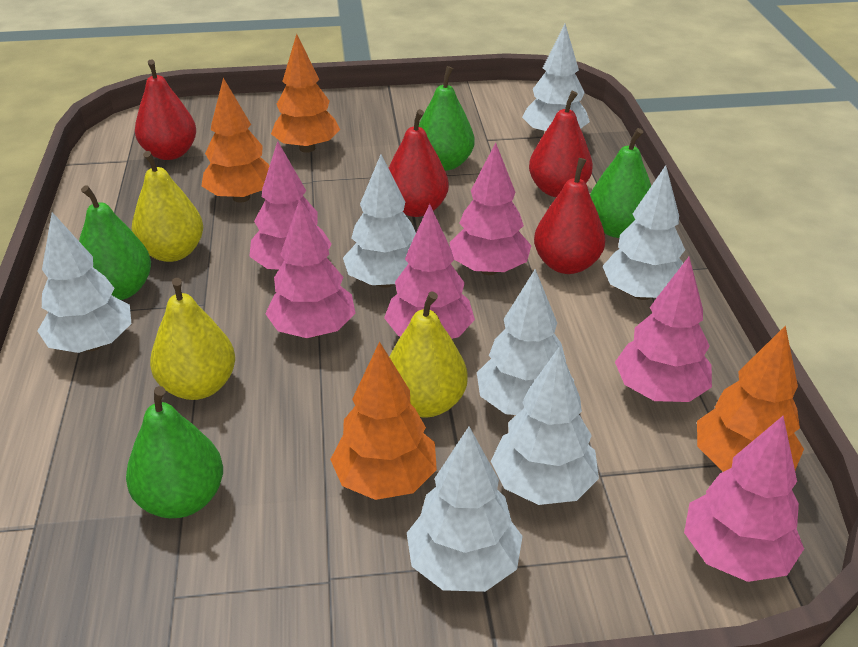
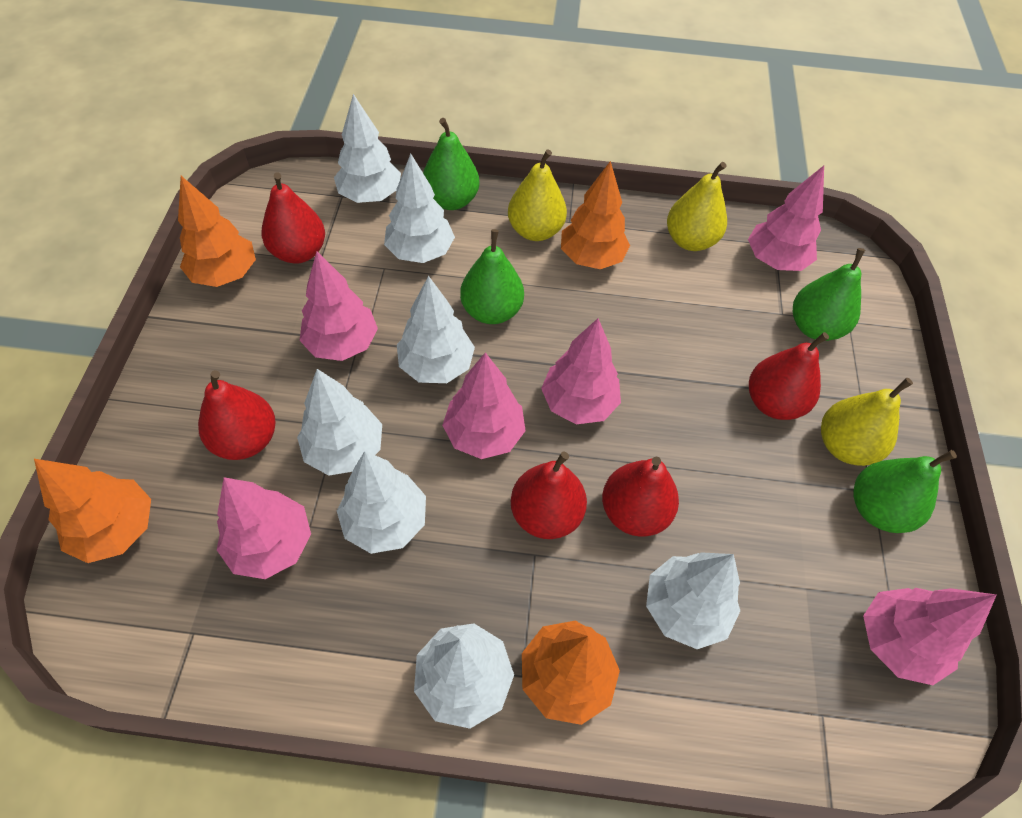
red pear: 4 -> 5

